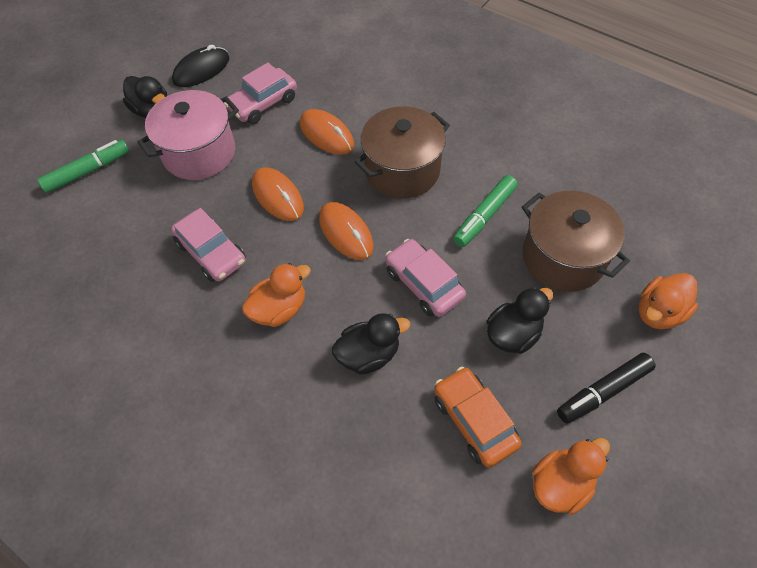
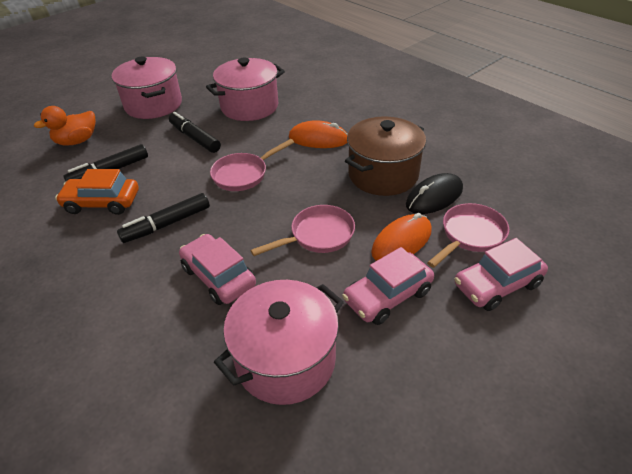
black duck: 3 -> 0
black marker: 1 -> 3
brown pot: 2 -> 1
green marker: 2 -> 0
orange duck: 3 -> 1
orange mouse: 3 -> 2
pink pan: 0 -> 3
pink pot: 1 -> 3

